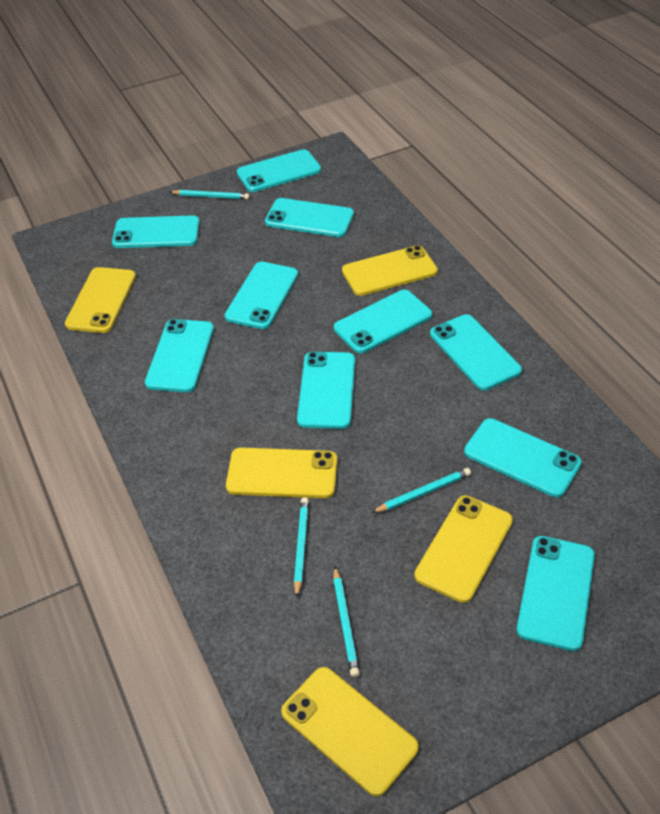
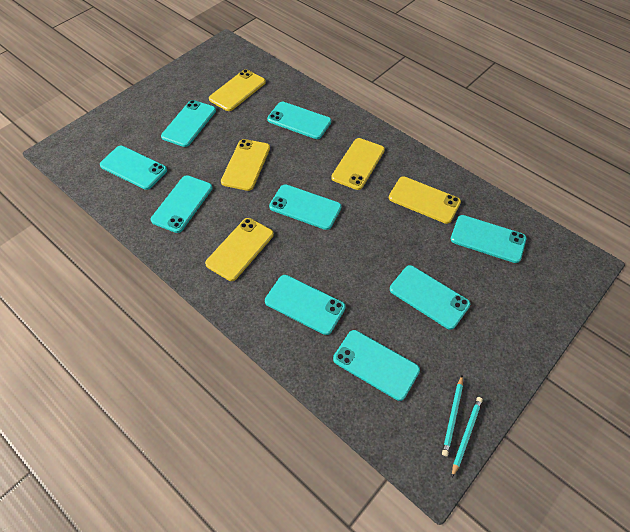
turquoise pencil: 4 -> 2
turquoise phone: 10 -> 9

